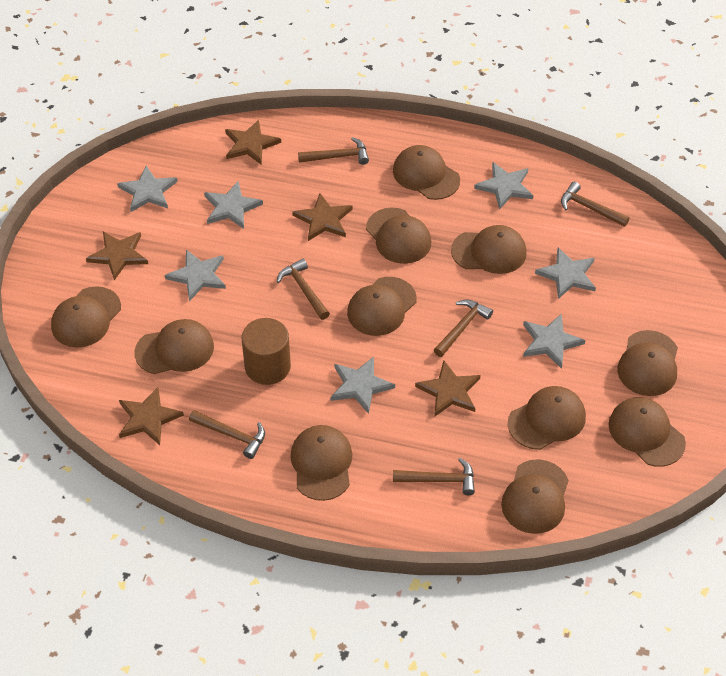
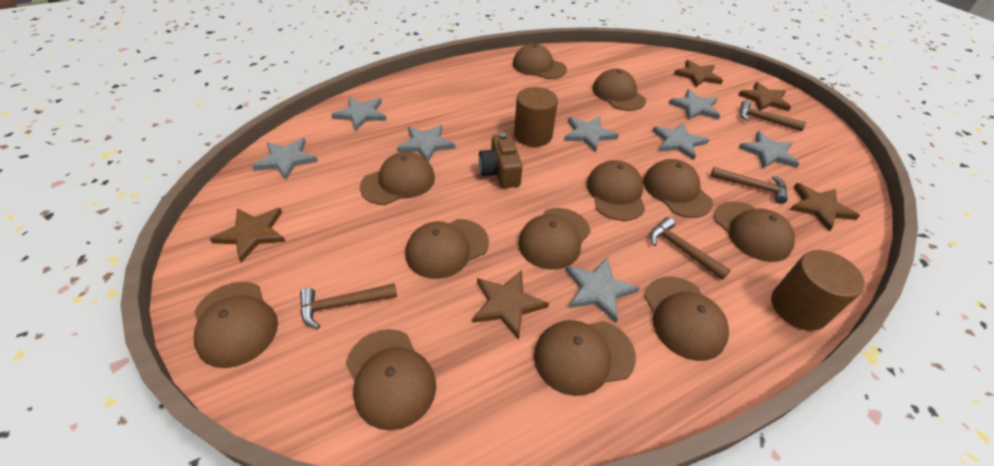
brown camera: 0 -> 1
brown cap: 11 -> 12
brown cylinder: 1 -> 2
brown hammer: 6 -> 4
grey star: 7 -> 8

